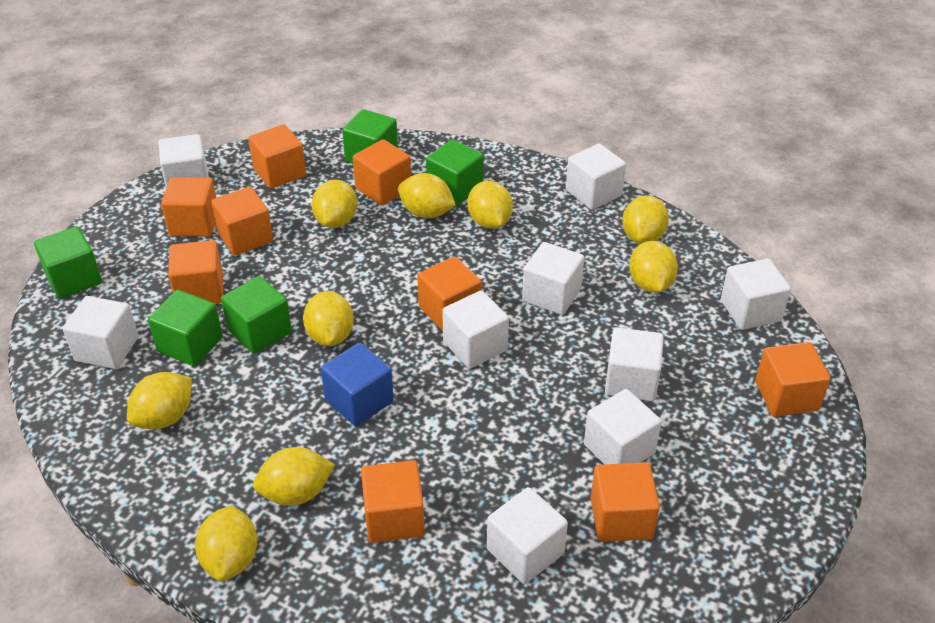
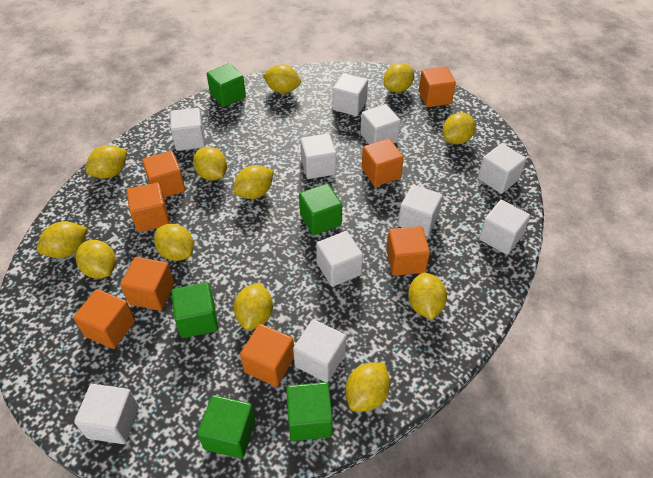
blue cube: 1 -> 0
orange cube: 9 -> 8
white cube: 9 -> 10
yellow lemon: 9 -> 12

